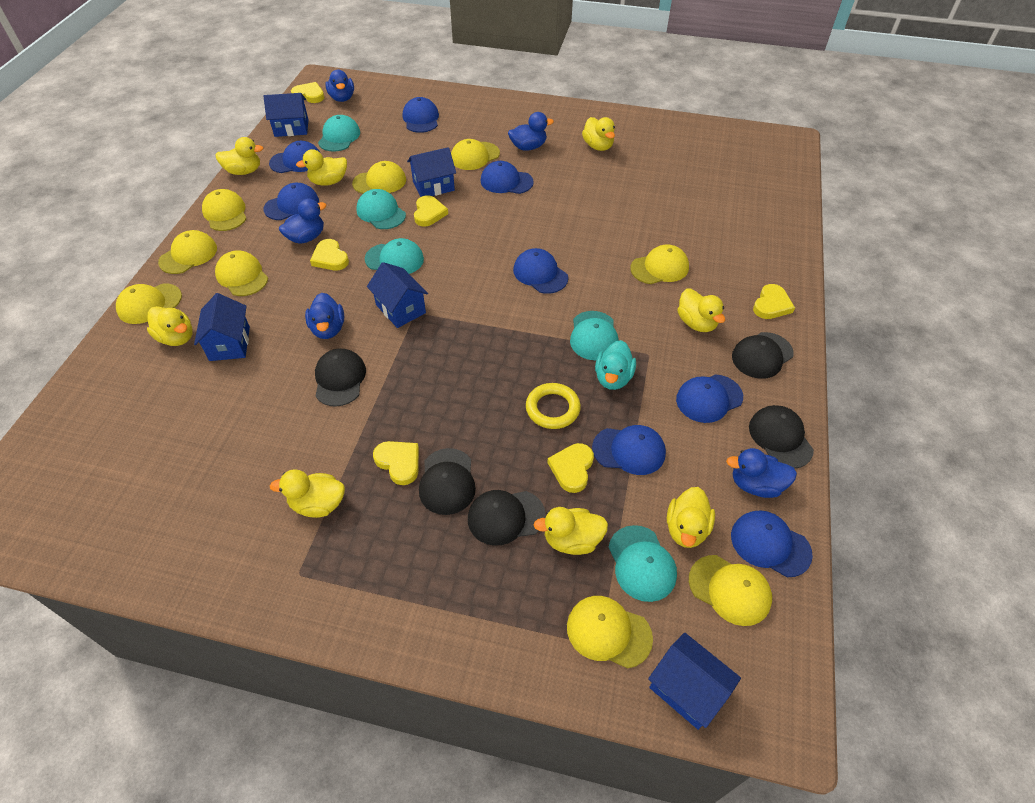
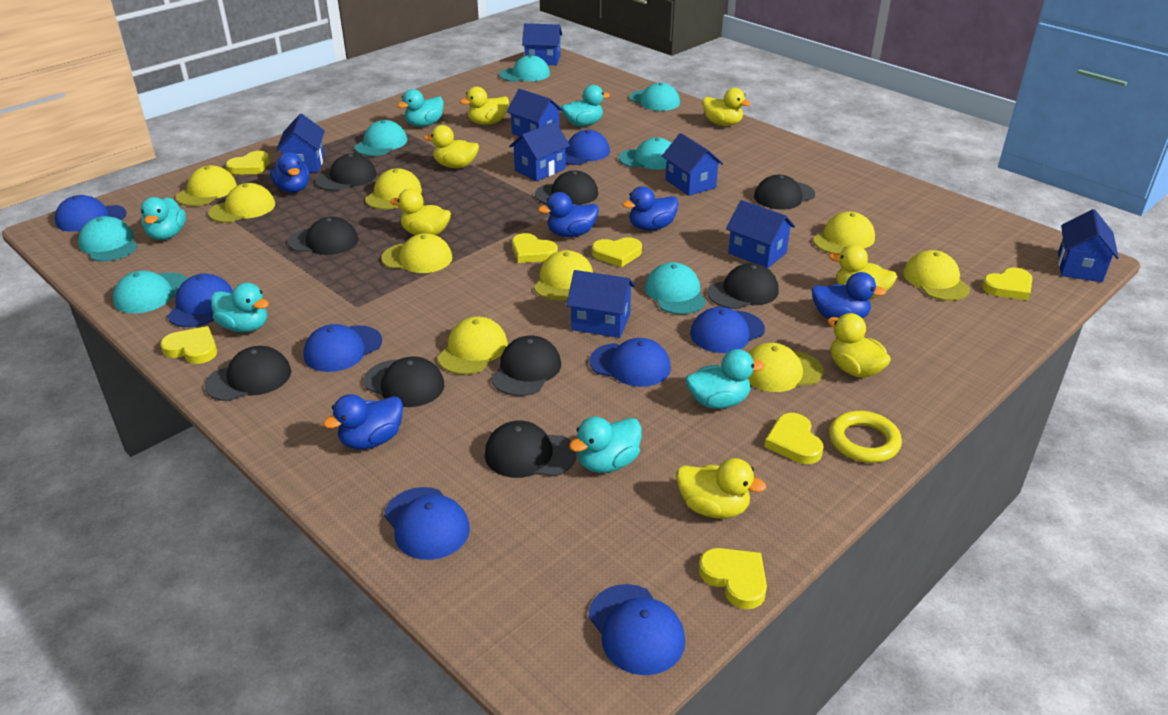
black cap: 5 -> 9
blue house: 5 -> 8
turquoise cap: 5 -> 7
turquoise duck: 1 -> 6
yellow duck: 8 -> 7
yellow heart: 6 -> 7

